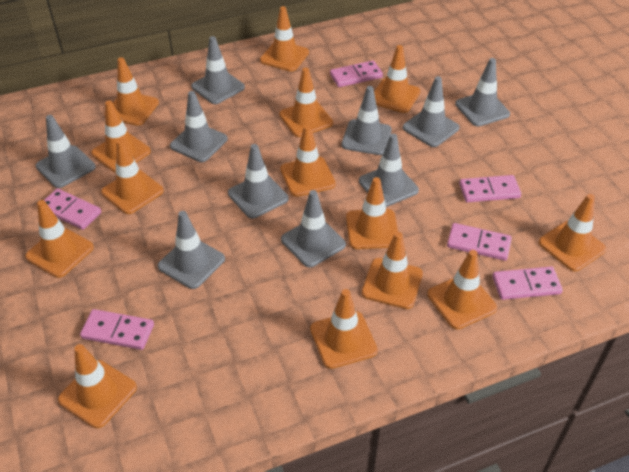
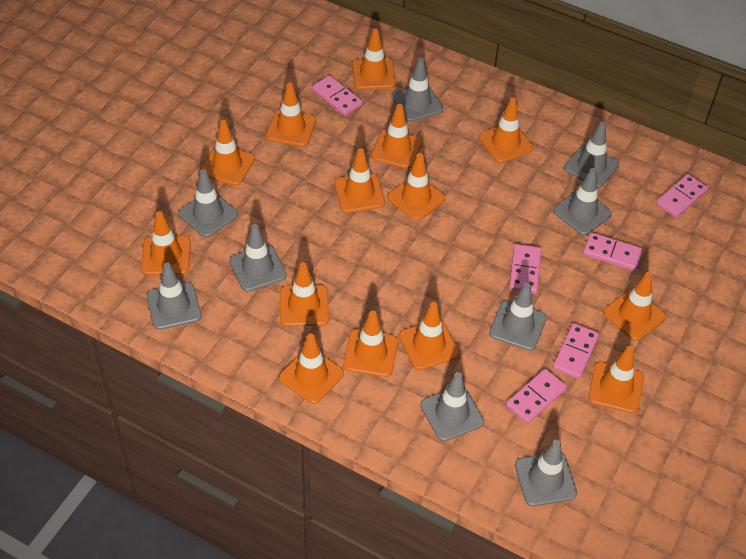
grey traffic cone: 10 -> 9

